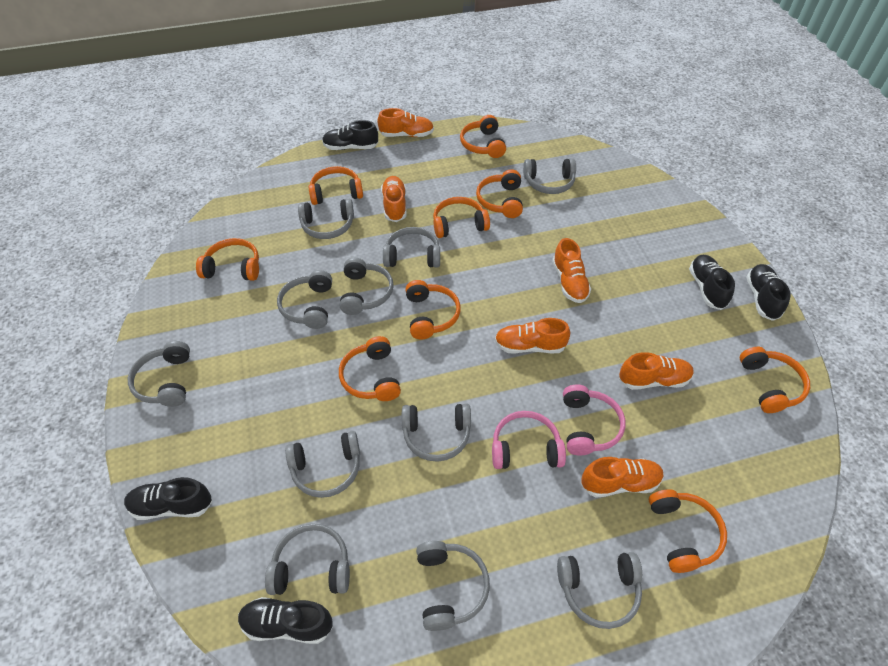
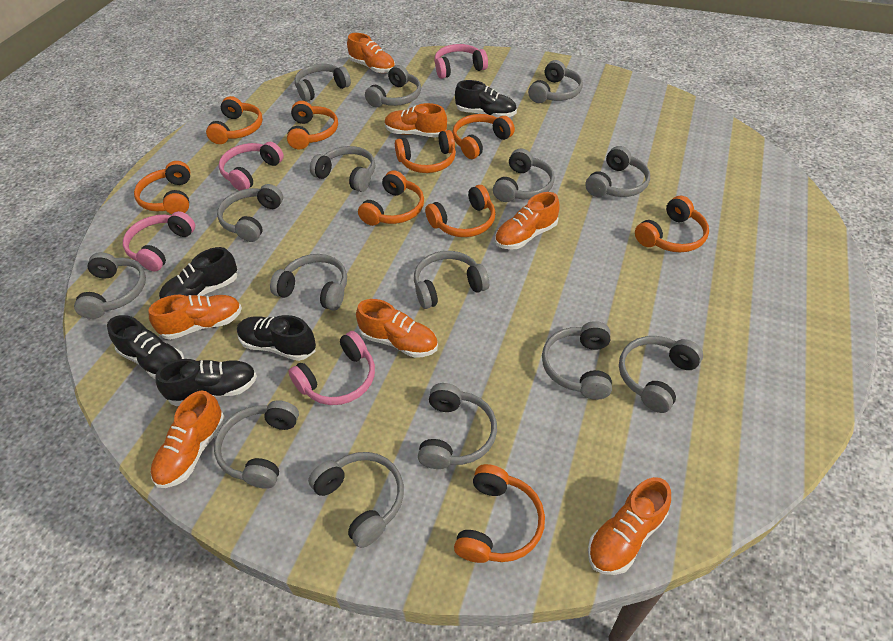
grey headphones: 11 -> 15
orange shoe: 6 -> 7
pink headphones: 2 -> 4

